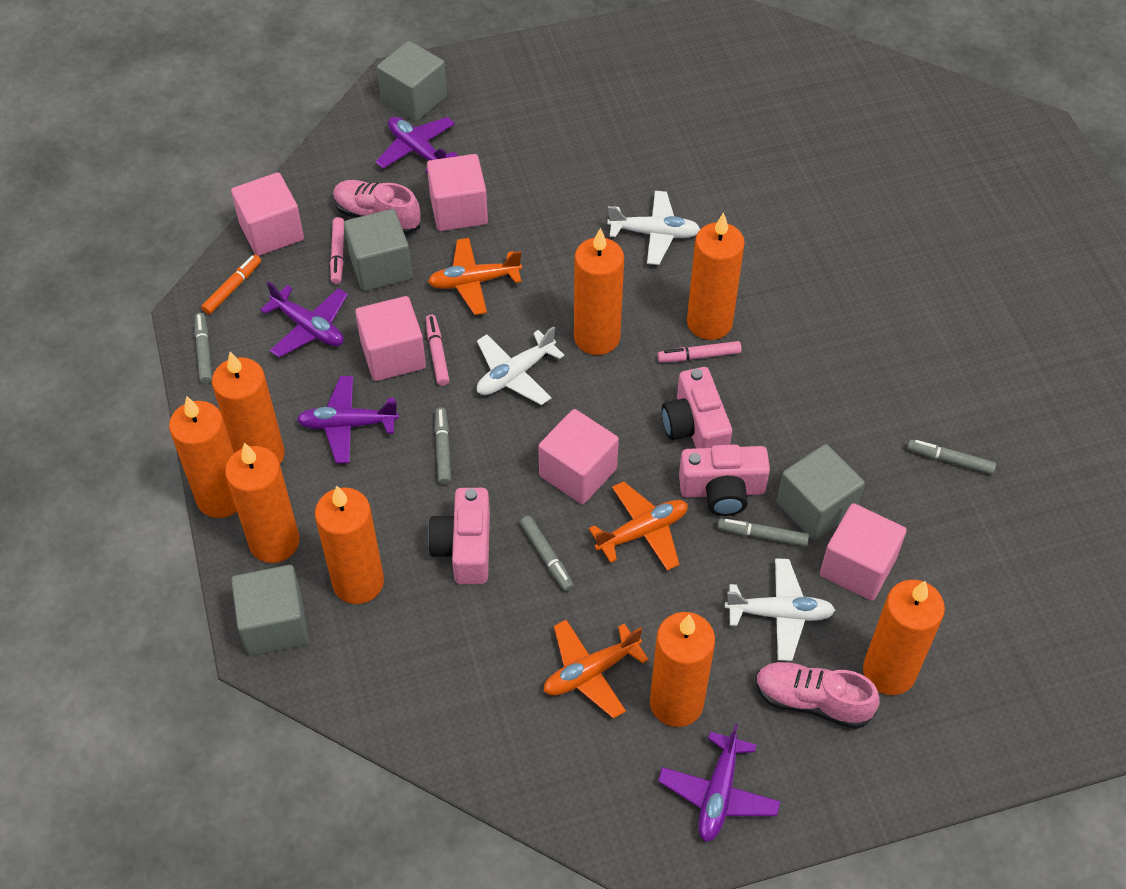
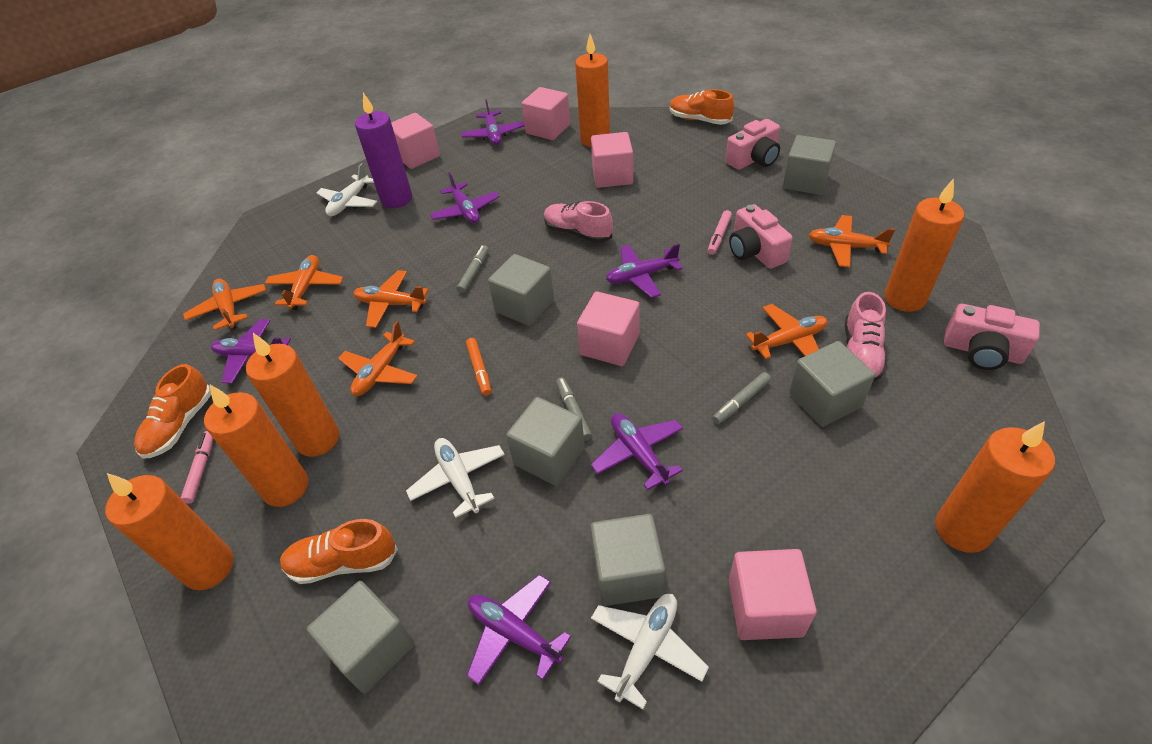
grey cube: 4 -> 6
grey marker: 5 -> 3
orange candle: 8 -> 6
orange plane: 3 -> 6
orange shoe: 0 -> 3
pink marker: 3 -> 2
purple candle: 0 -> 1
purple plane: 4 -> 6

